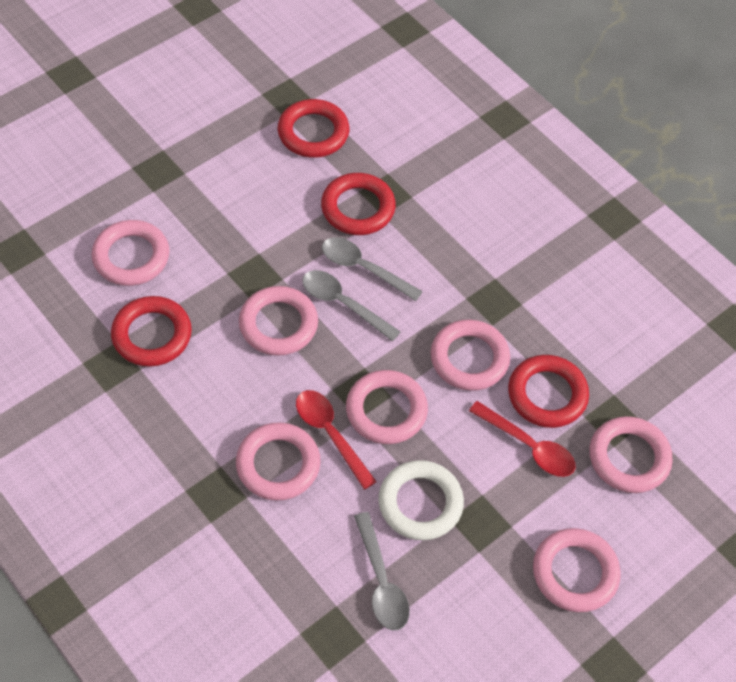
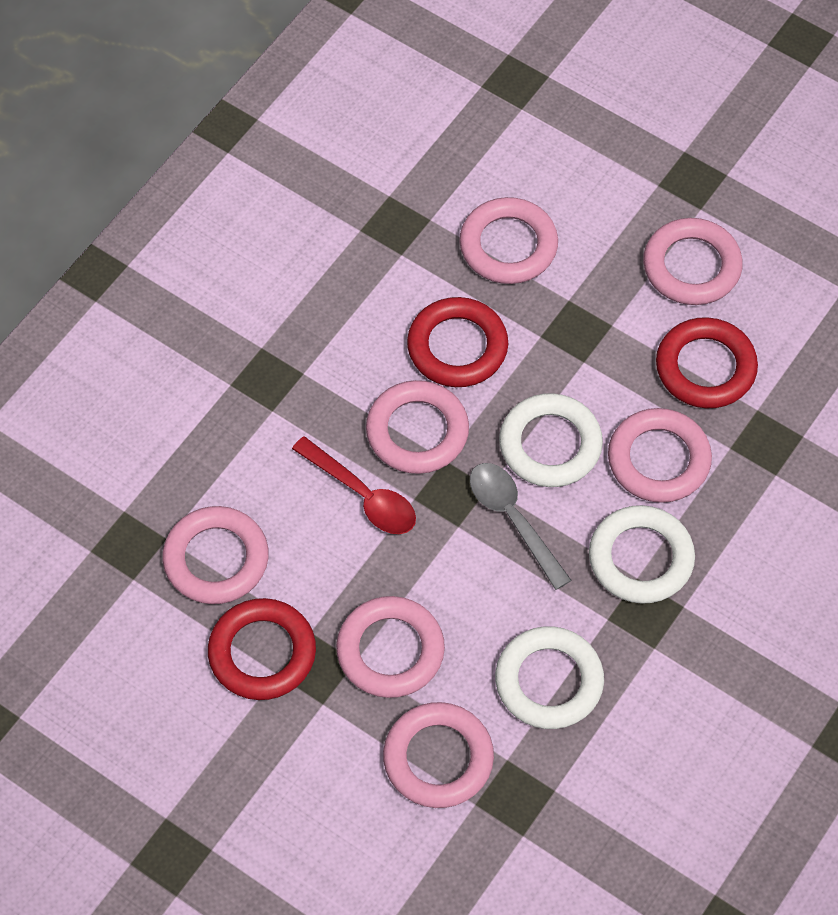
grey spoon: 3 -> 1
red ring: 4 -> 3
red spoon: 2 -> 1
white ring: 1 -> 3

